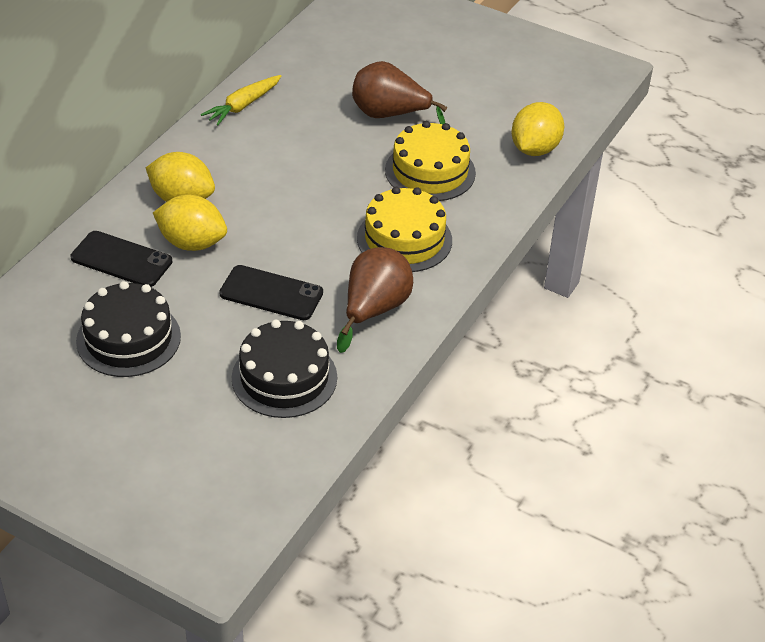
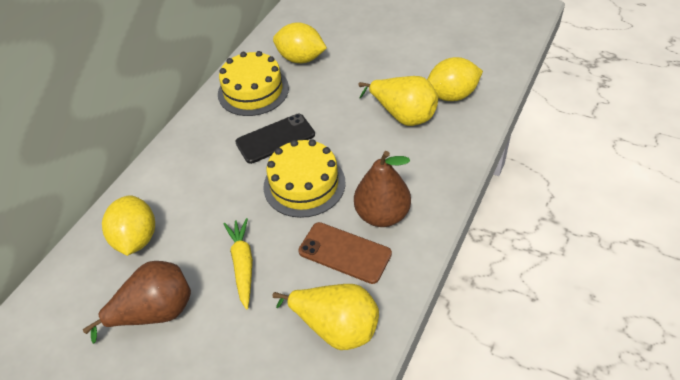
black cake: 2 -> 0
black phone: 2 -> 1
brown phone: 0 -> 1
yellow pear: 0 -> 2

